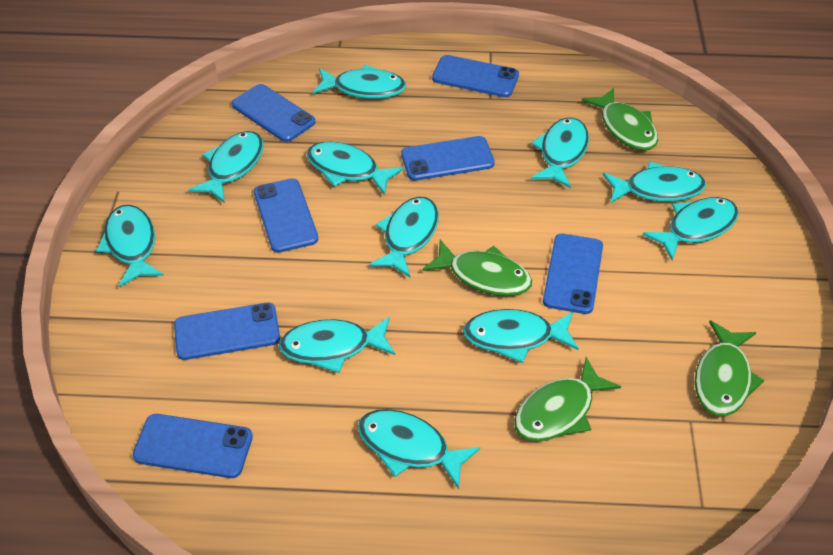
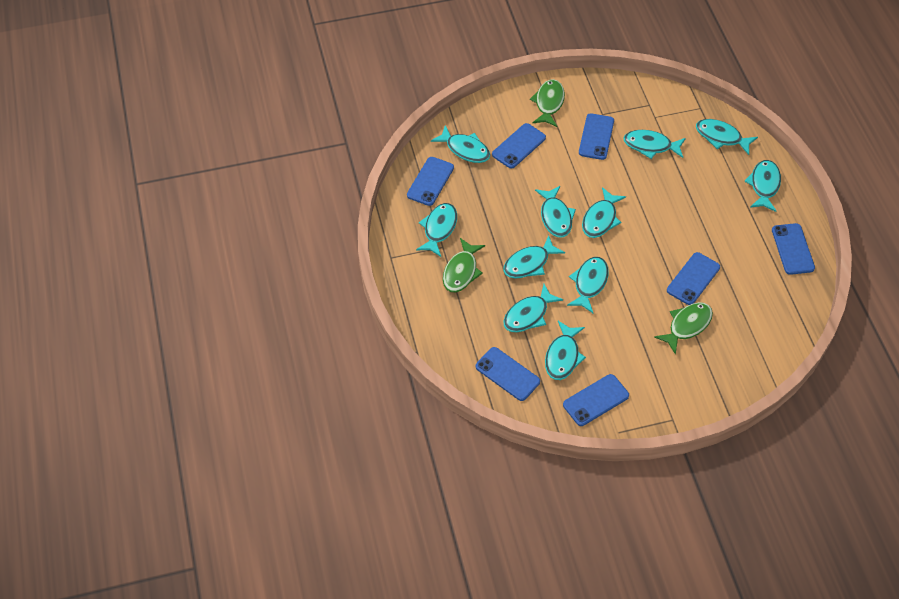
green fish: 4 -> 3

